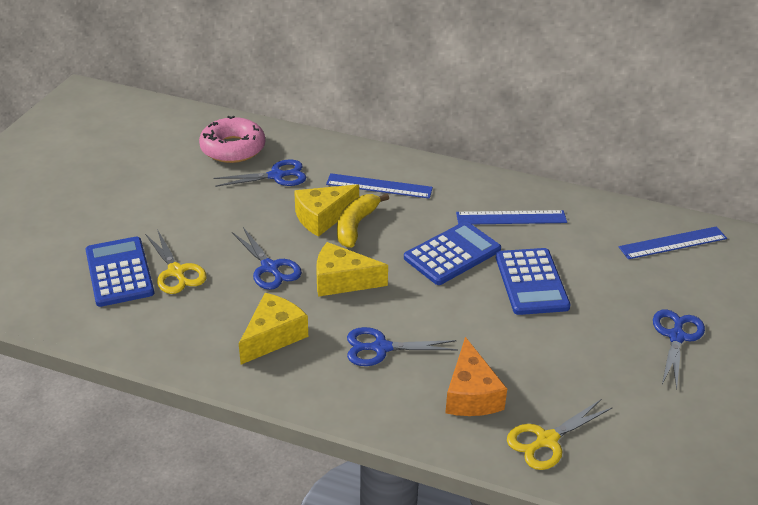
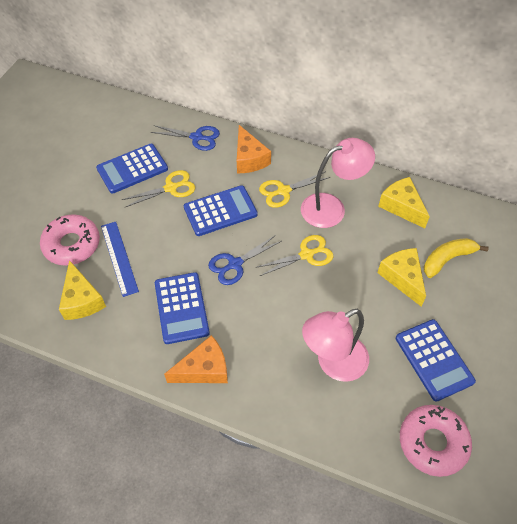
blue calculator: 3 -> 4
blue ruler: 3 -> 1
blue scissors: 4 -> 2
orange cheese: 1 -> 2
pink donut: 1 -> 2
pink lamp: 0 -> 2
yellow scissors: 2 -> 3

